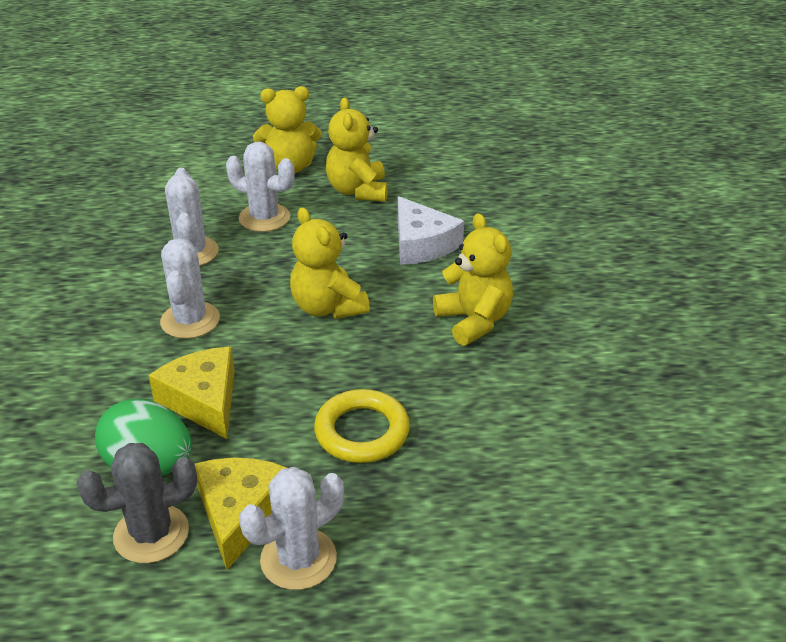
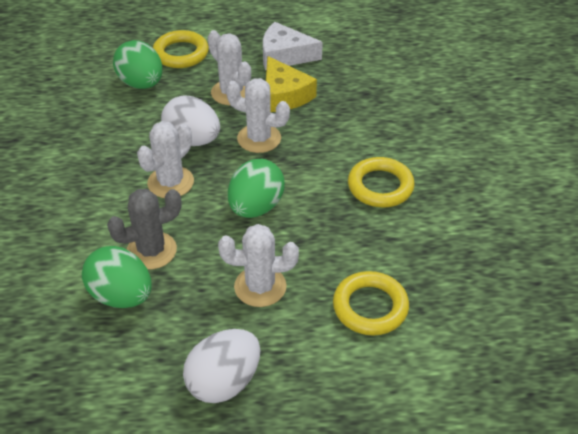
green egg: 1 -> 3
white egg: 0 -> 2
yellow cheese: 2 -> 1
yellow ring: 1 -> 3
yellow teddy bear: 4 -> 0

